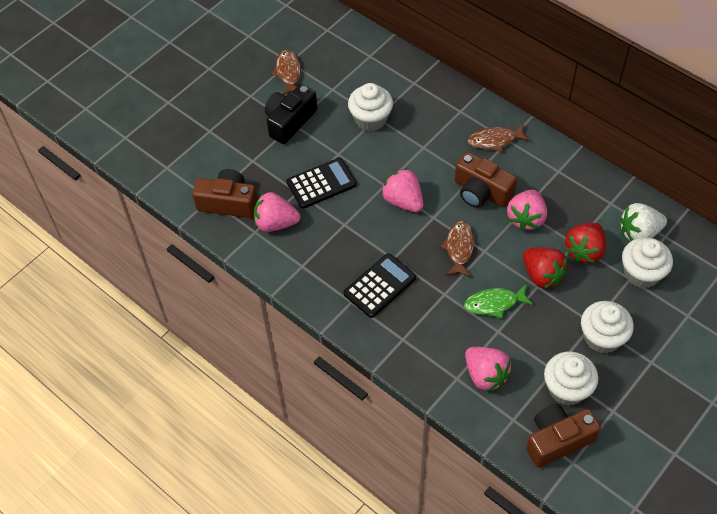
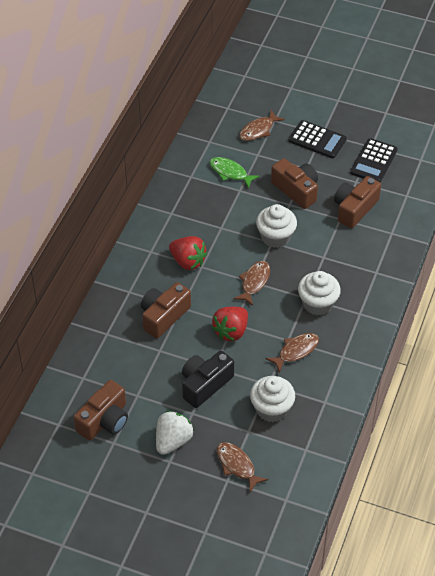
brown camera: 3 -> 4
brown fish: 3 -> 4
pink strawberry: 4 -> 0
white cupcake: 4 -> 3

